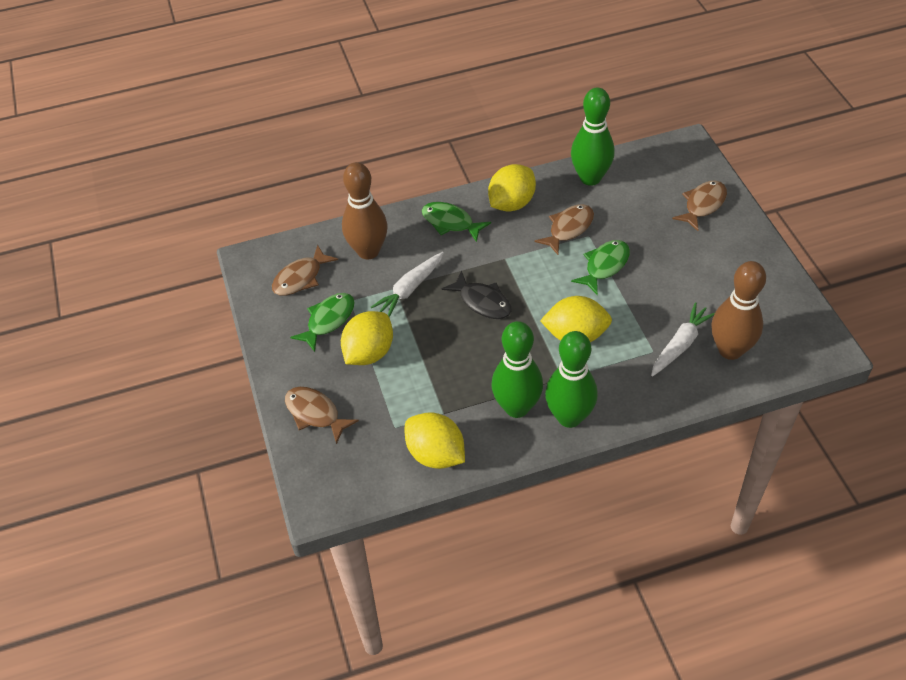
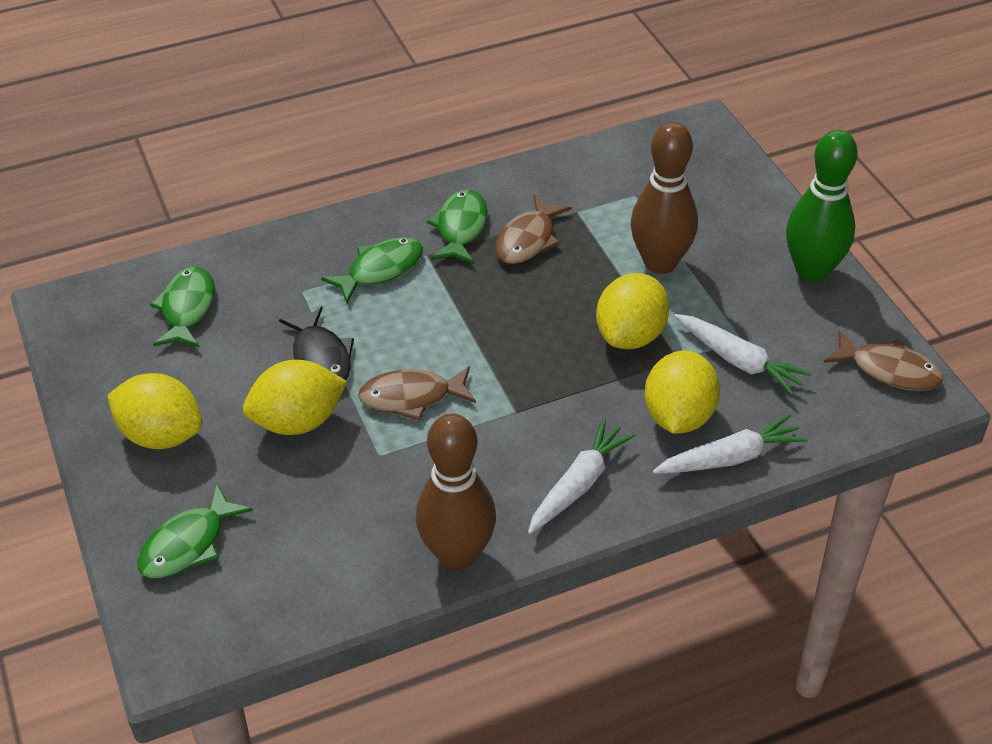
brown fish: 4 -> 3
green bowling pin: 3 -> 1
green fish: 3 -> 4
white carrot: 2 -> 3

